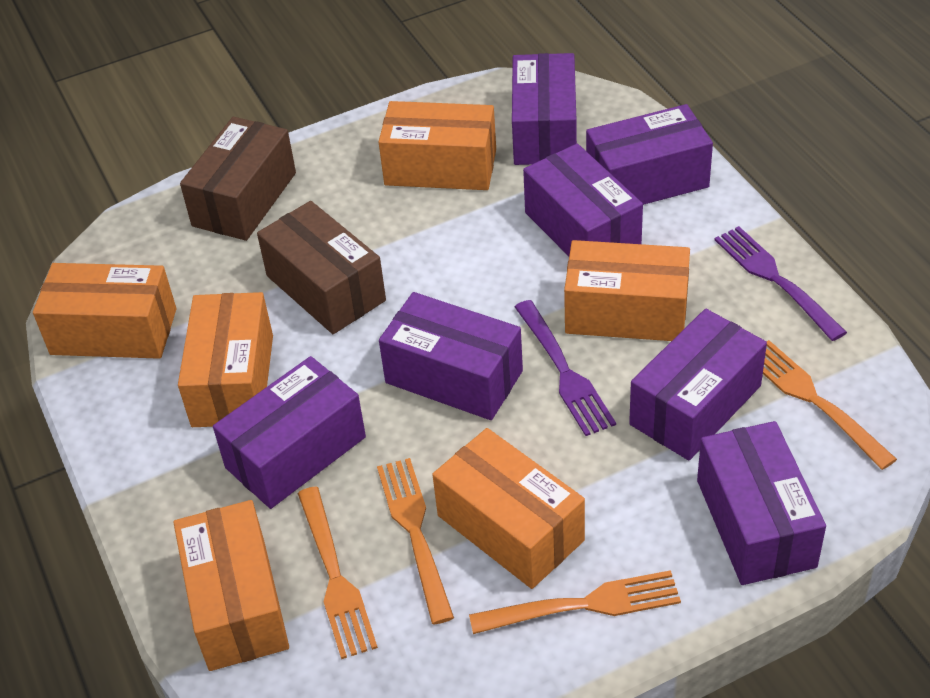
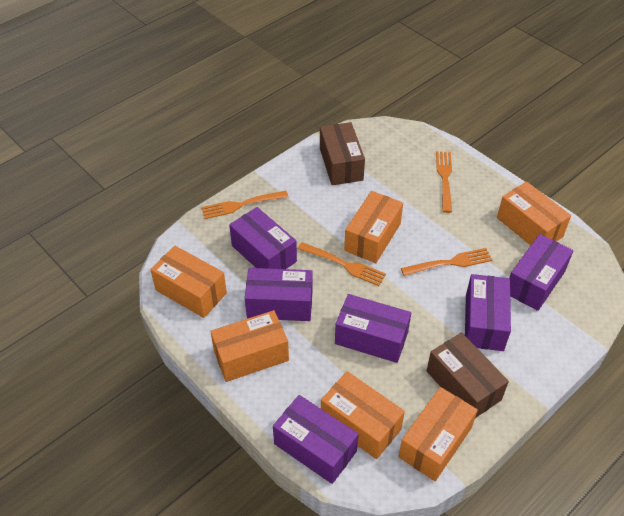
purple box: 7 -> 6
purple fork: 2 -> 0

